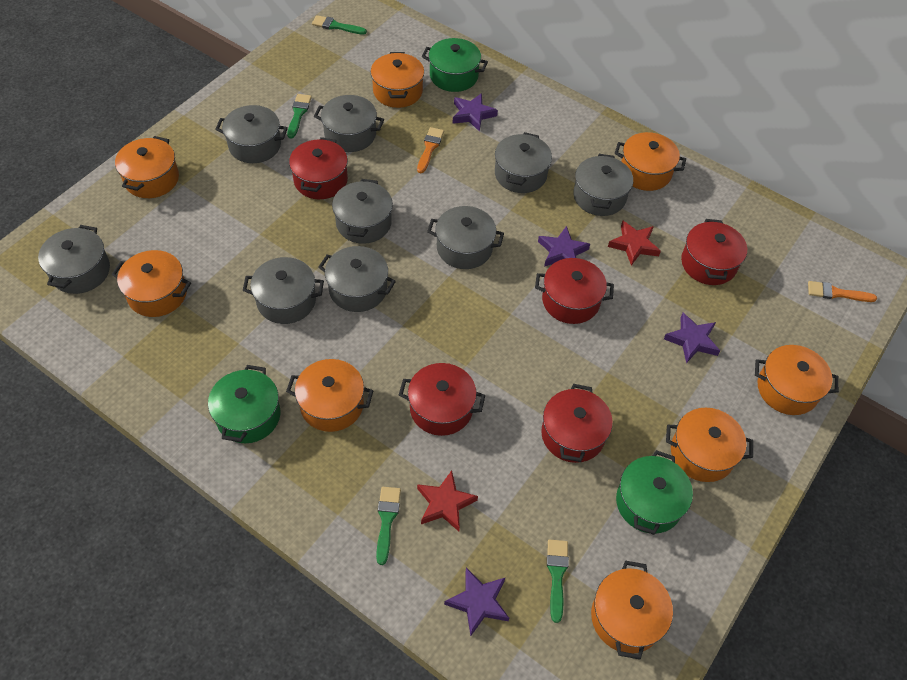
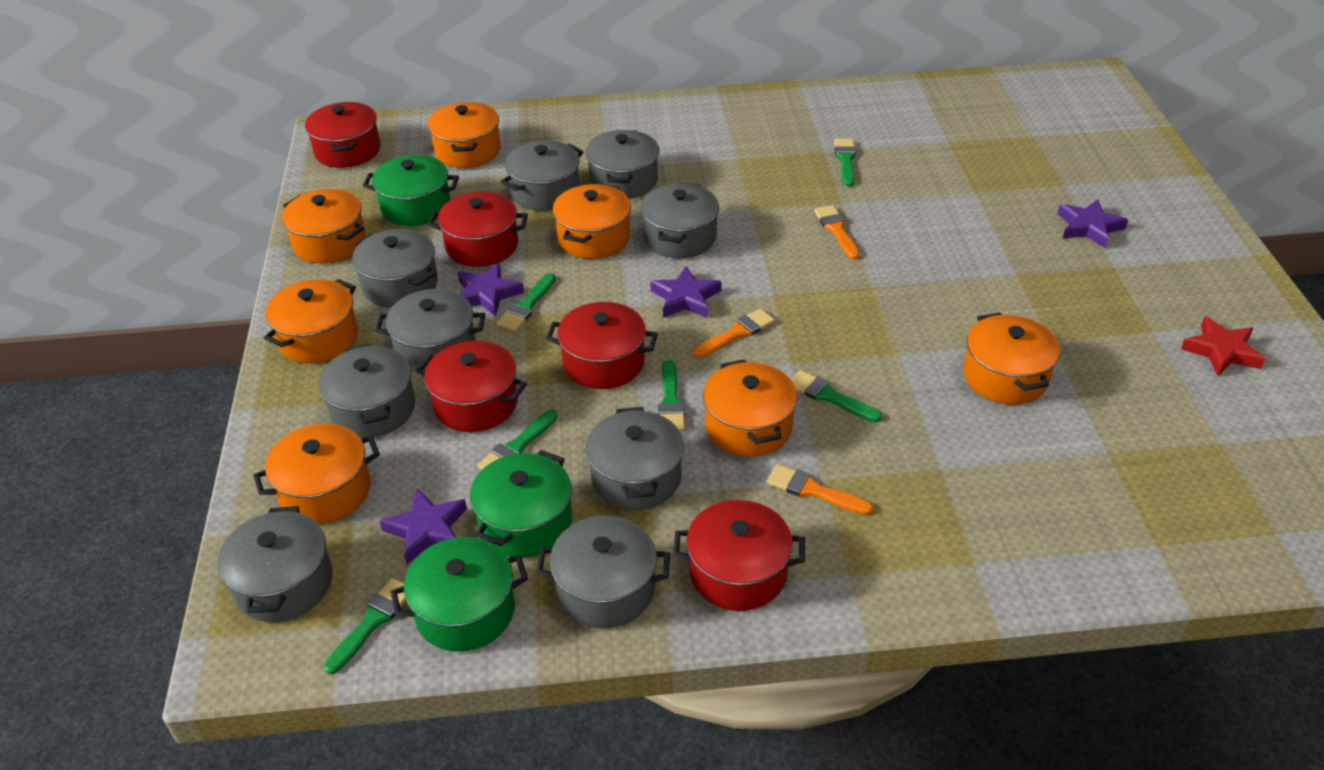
green brush: 4 -> 6
orange brush: 2 -> 3
orange pot: 8 -> 7
red star: 2 -> 1

